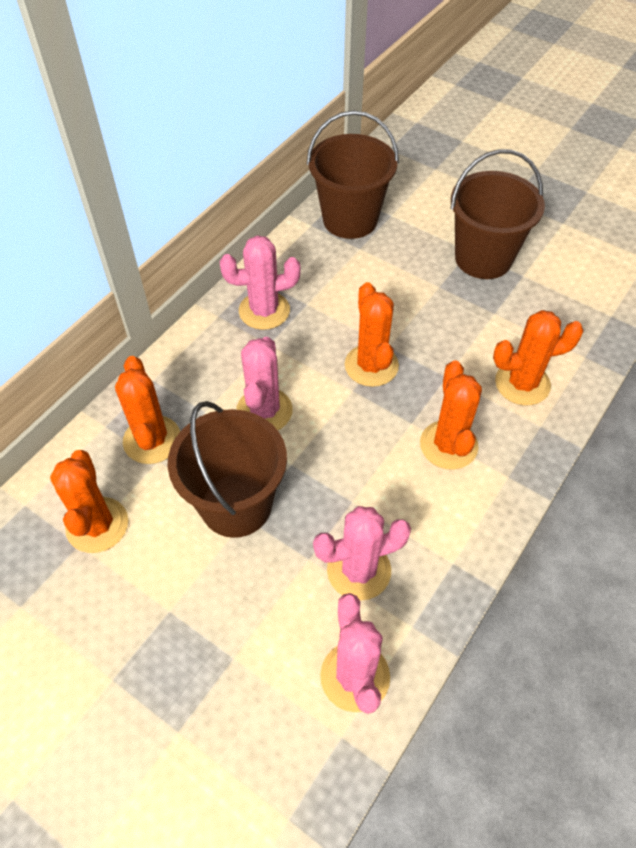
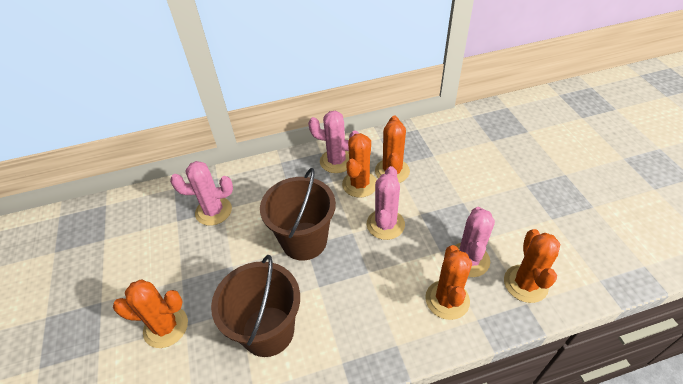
brown bucket: 3 -> 2

